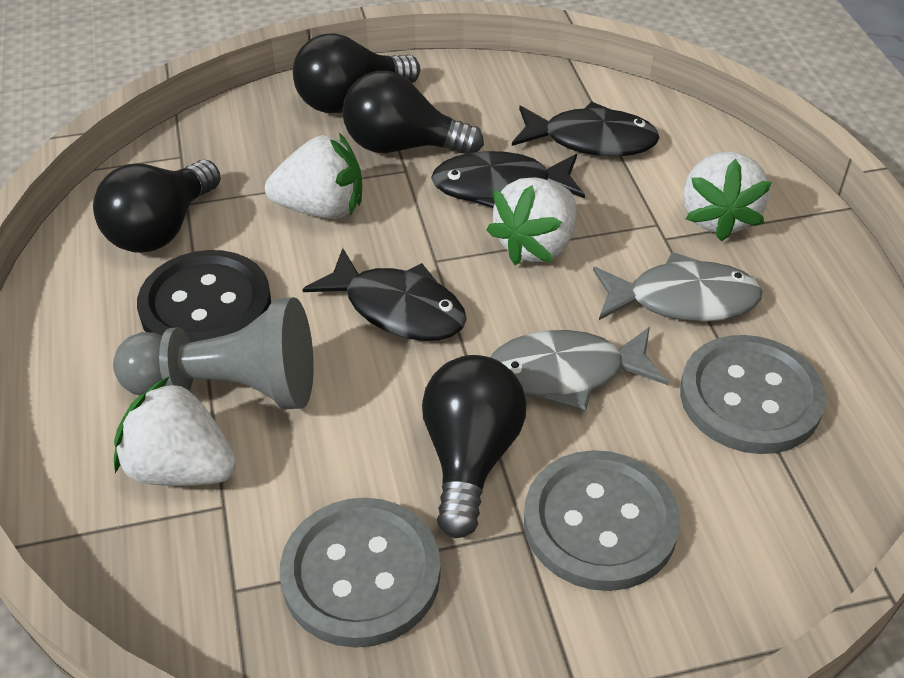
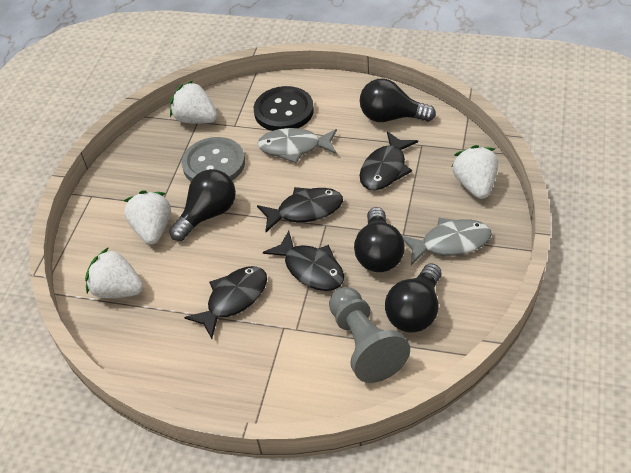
black fish: 3 -> 4
grey button: 3 -> 1

